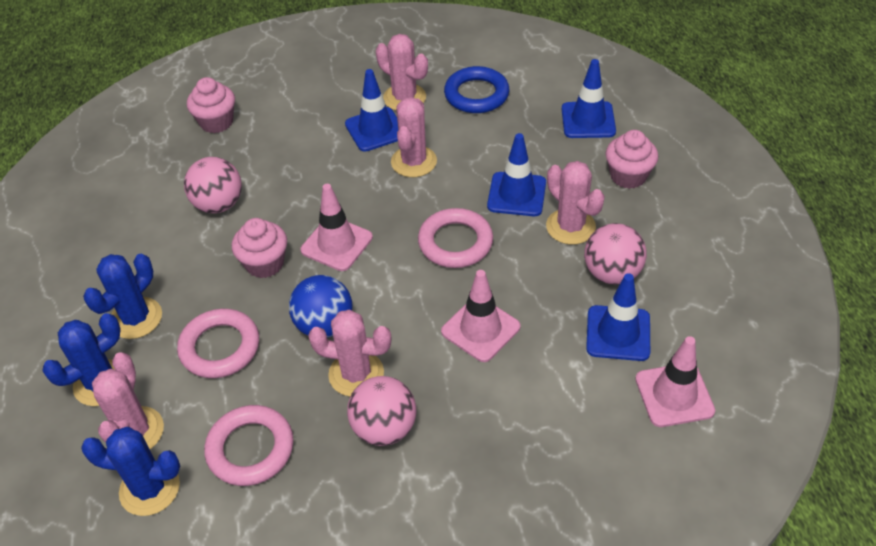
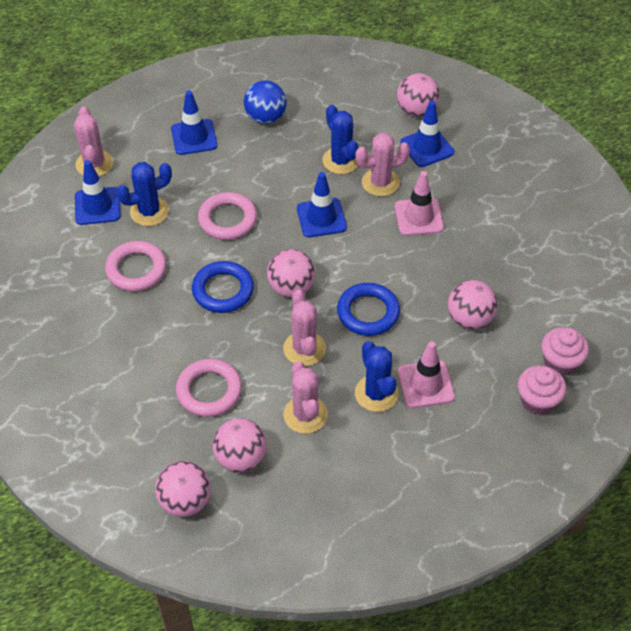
blue ring: 1 -> 2
pink ball: 3 -> 5
pink cactus: 5 -> 4
pink cupcake: 3 -> 2
pink traffic cone: 3 -> 2

